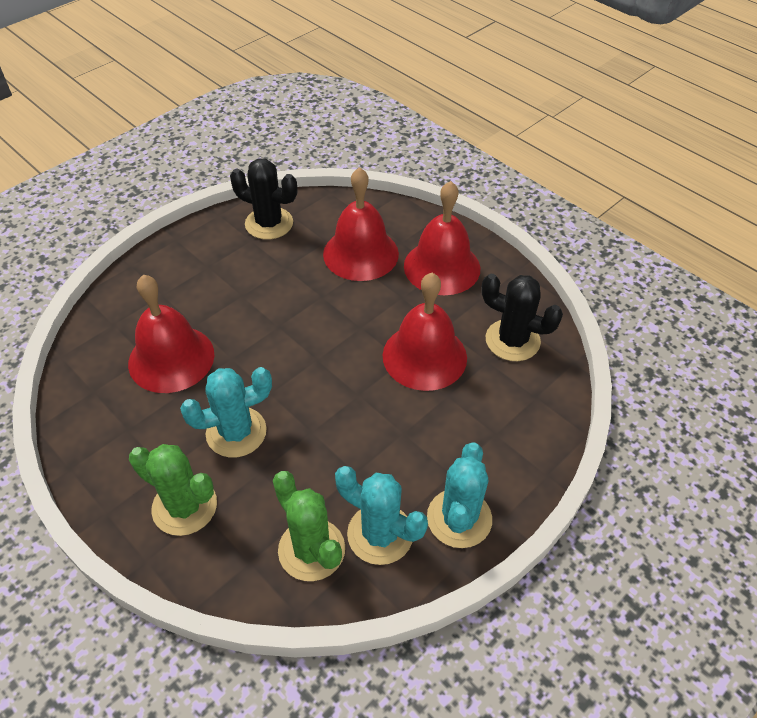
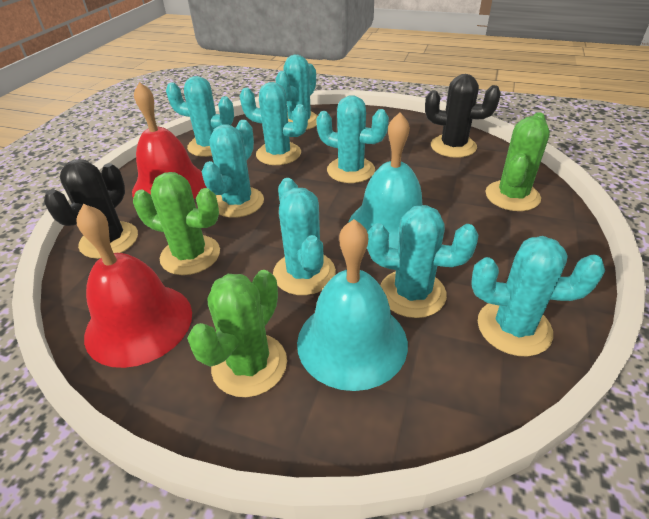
green cactus: 2 -> 3
red bell: 4 -> 2
turquoise bell: 0 -> 2
turquoise cactus: 3 -> 8

